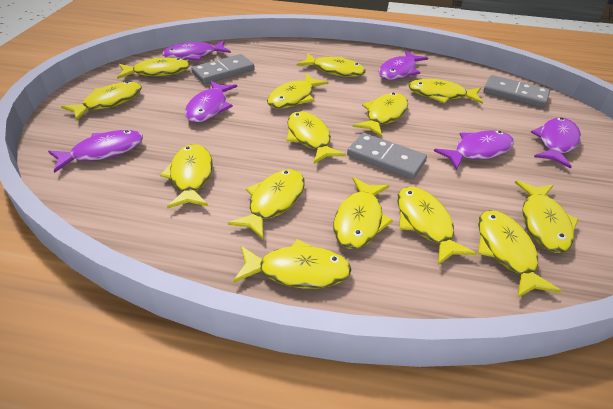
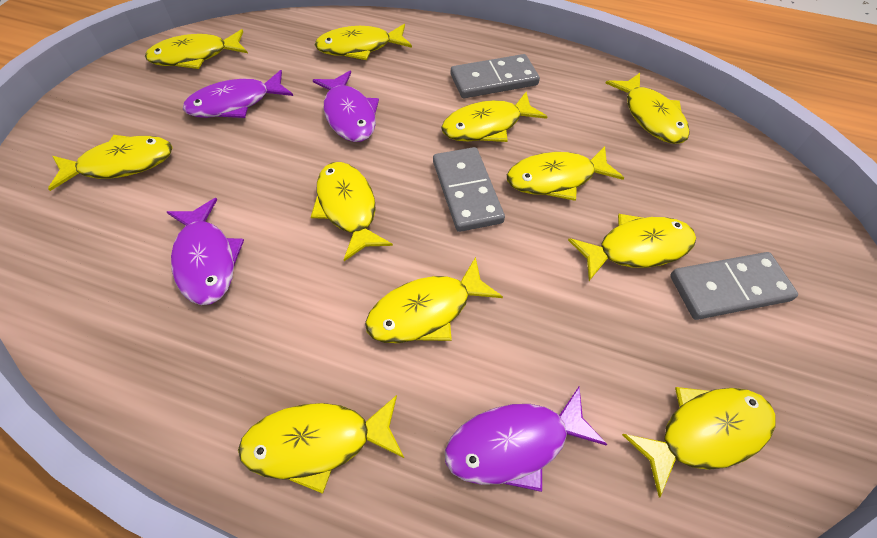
purple fish: 6 -> 4
yellow fish: 14 -> 11

